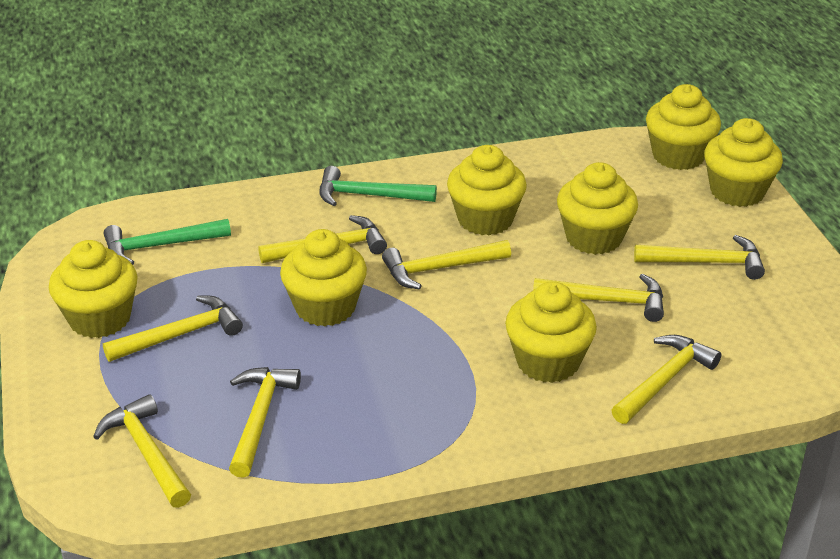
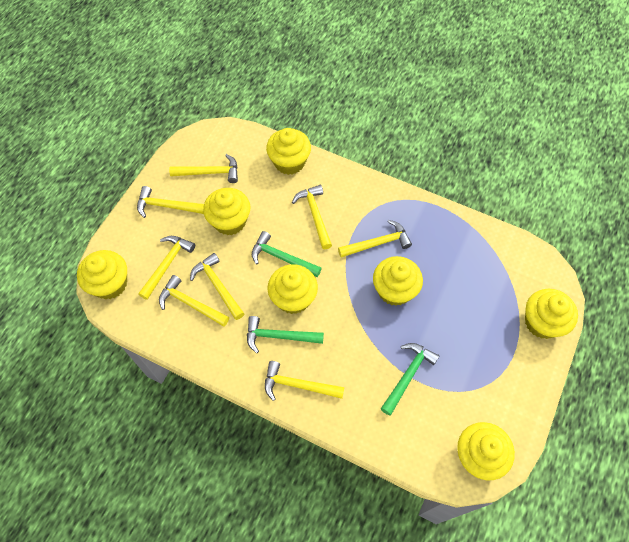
green hammer: 2 -> 3

